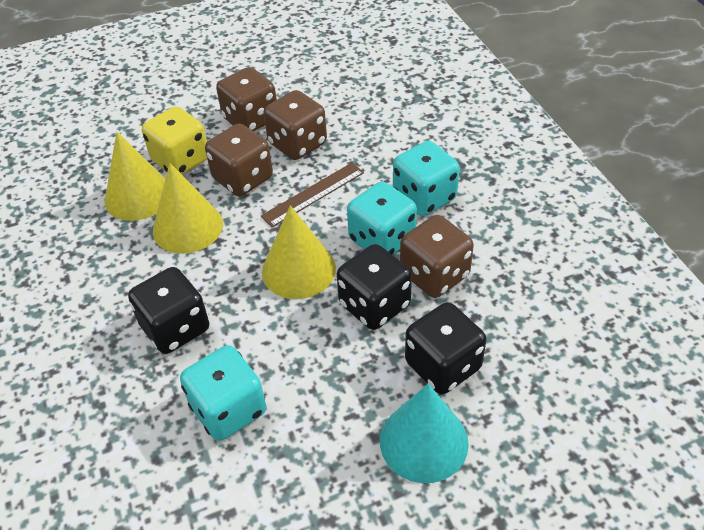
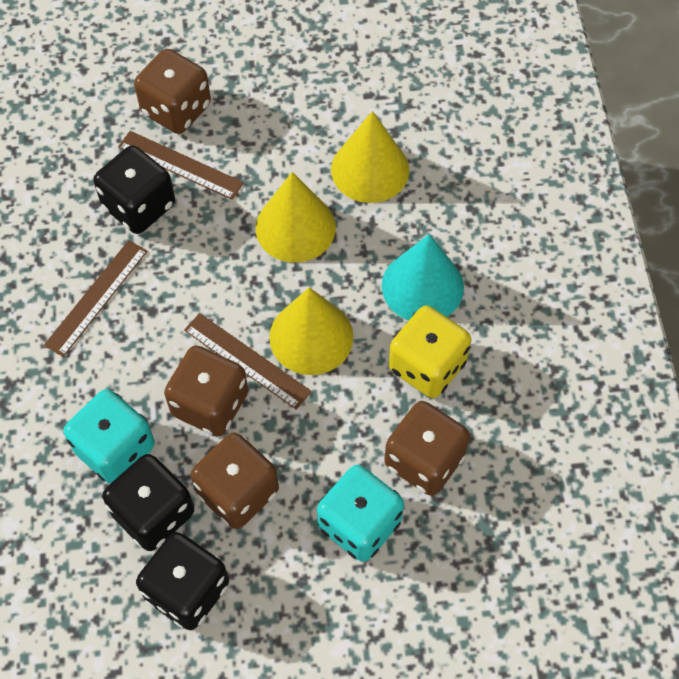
brown ruler: 1 -> 3
turquoise dice: 3 -> 2

